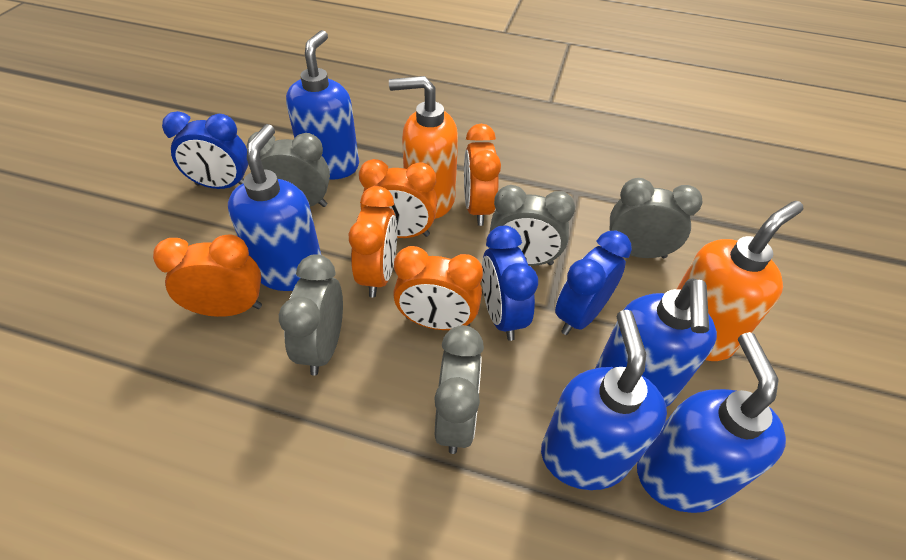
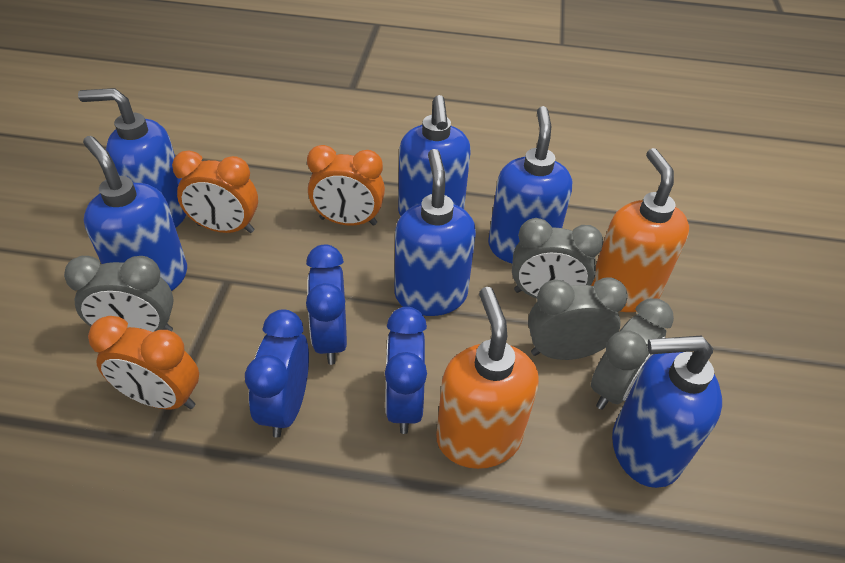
blue soap dispenser: 5 -> 6
grey clock: 5 -> 4
orange clock: 5 -> 3

